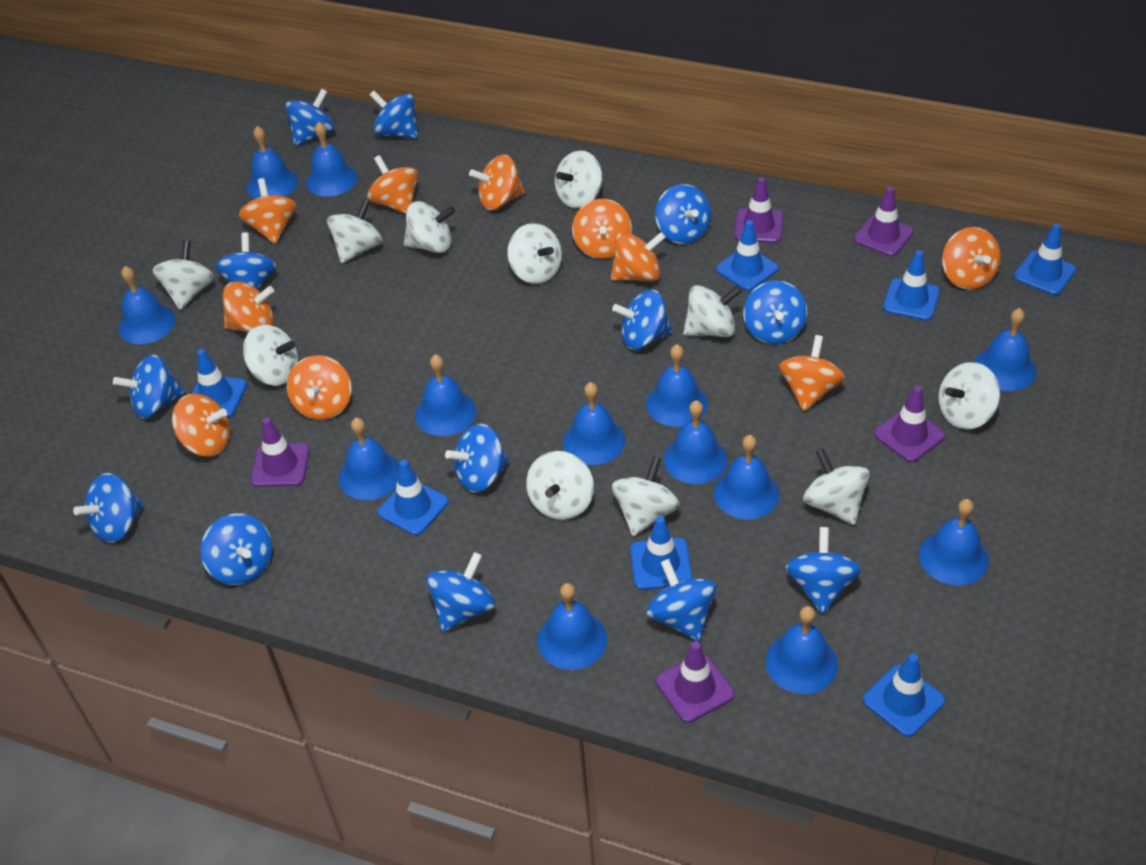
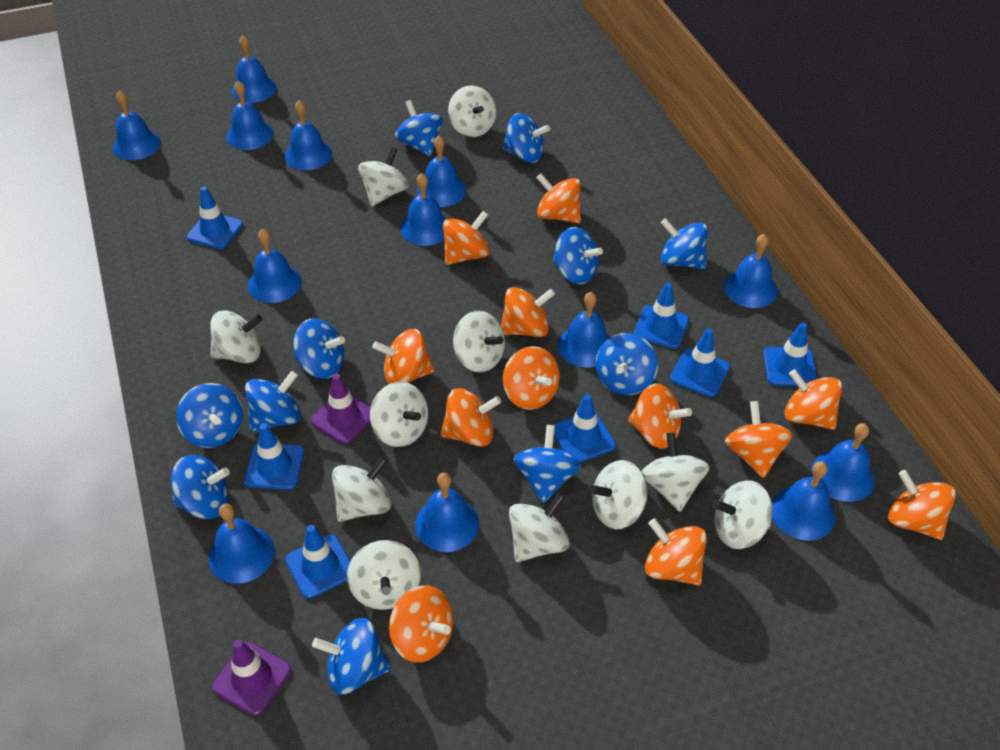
blue spinning top: 13 -> 11
orange spinning top: 10 -> 12
purple traffic cone: 5 -> 2

